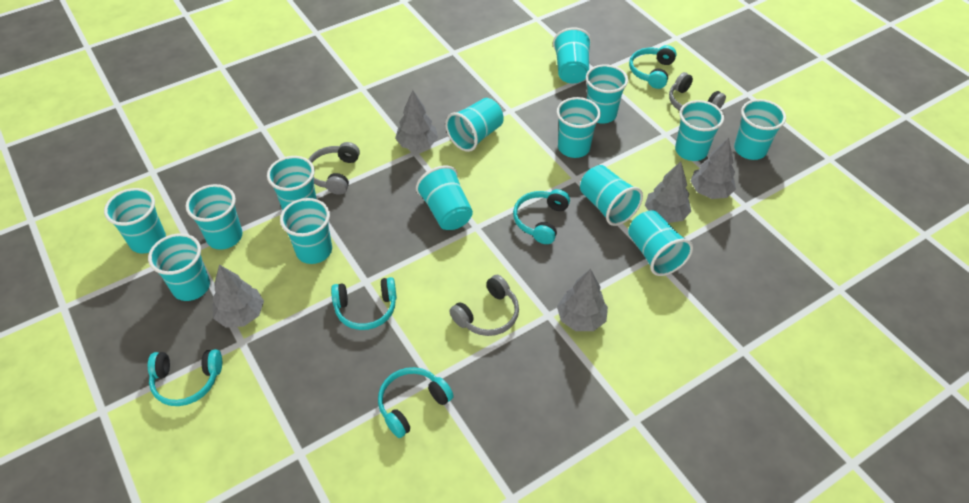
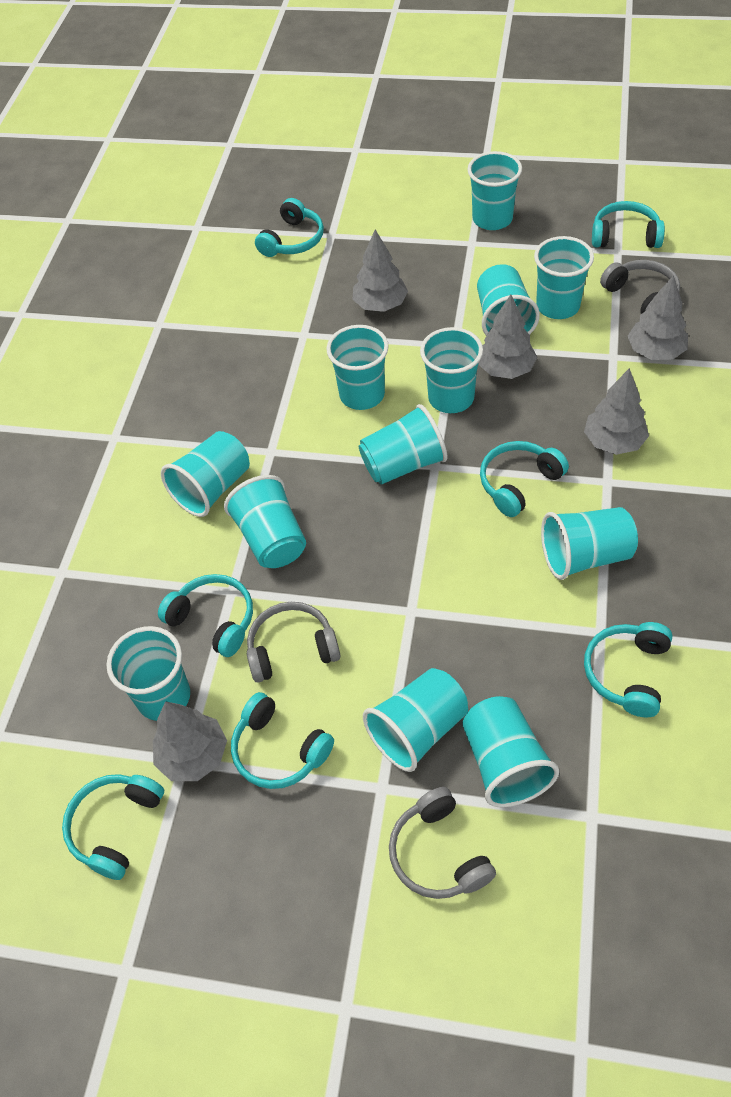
turquoise cup: 14 -> 12
turquoise headphones: 5 -> 7

